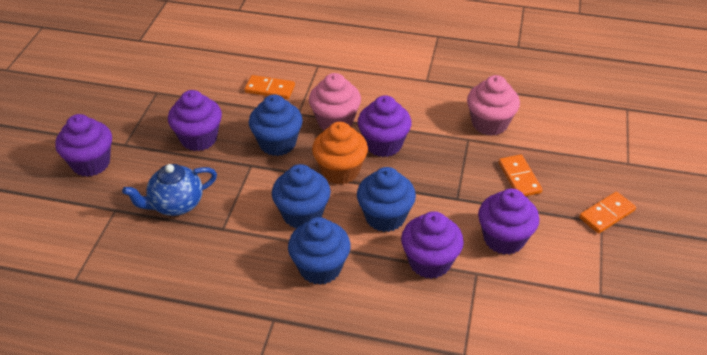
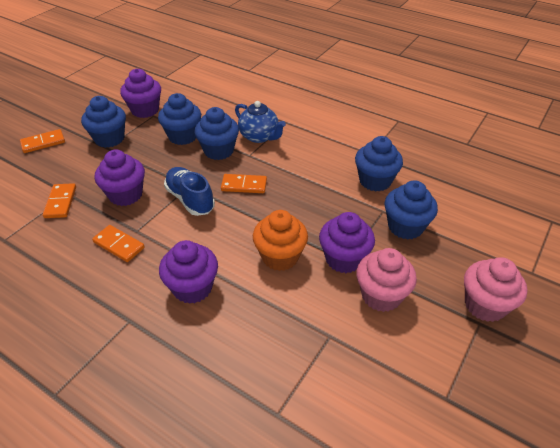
blue cupcake: 4 -> 5
blue shoe: 0 -> 1
orange domino: 3 -> 4
purple cupcake: 5 -> 4

